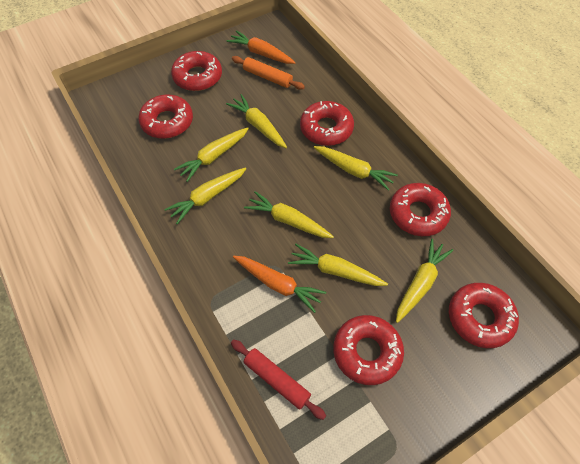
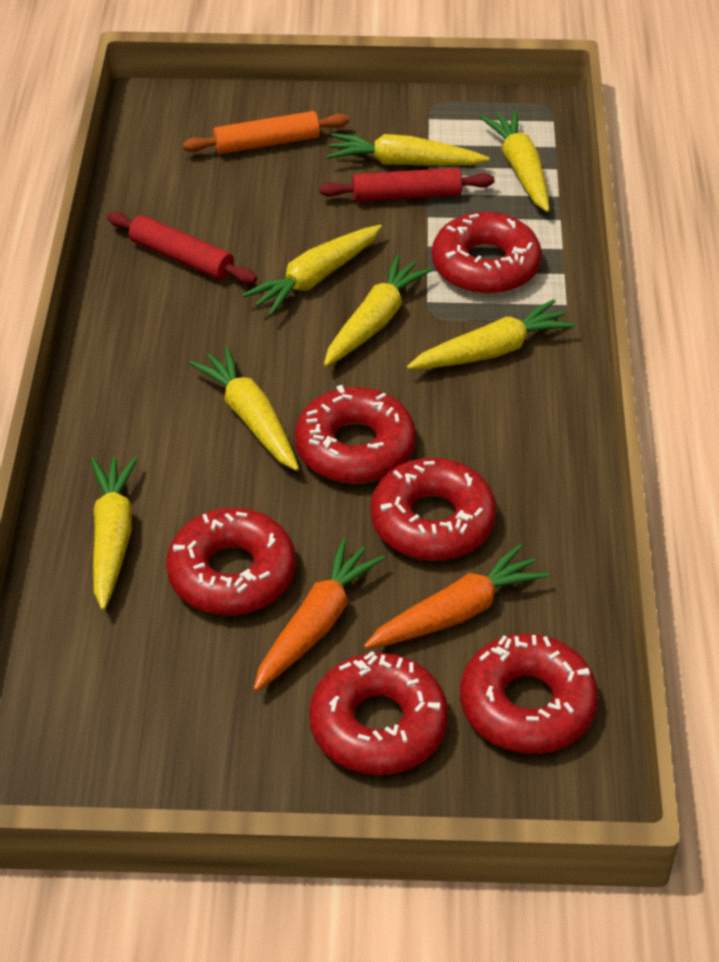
red rolling pin: 1 -> 2

